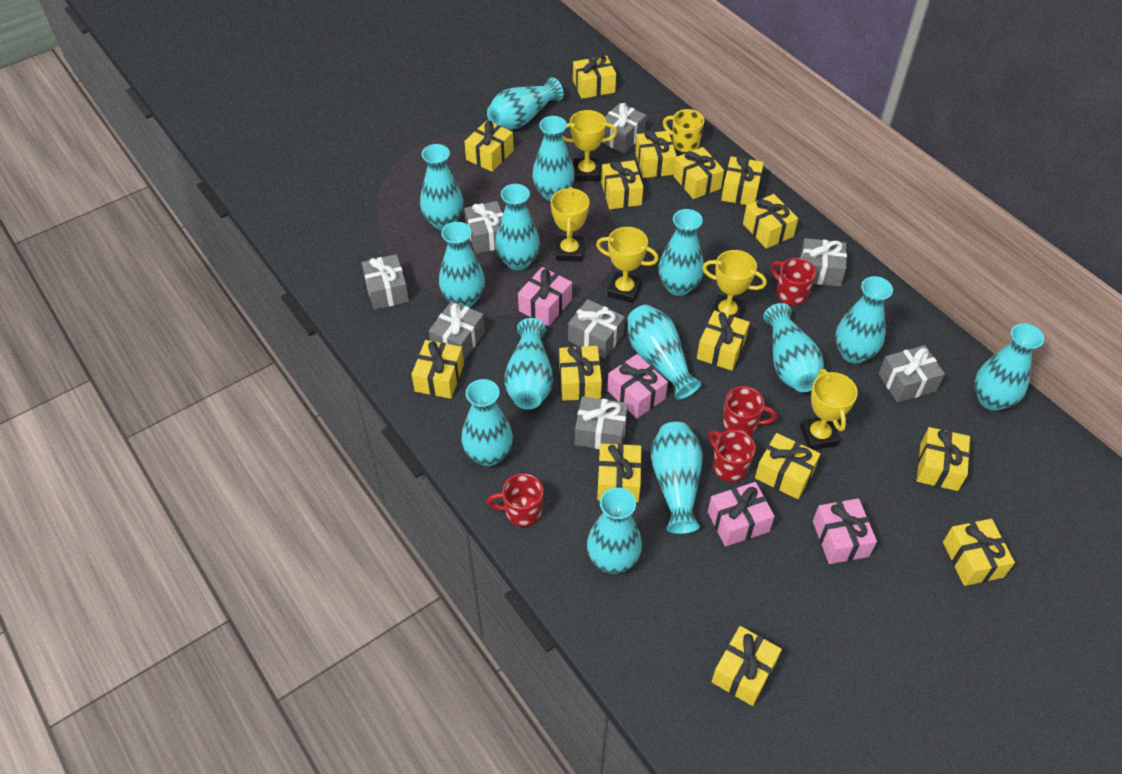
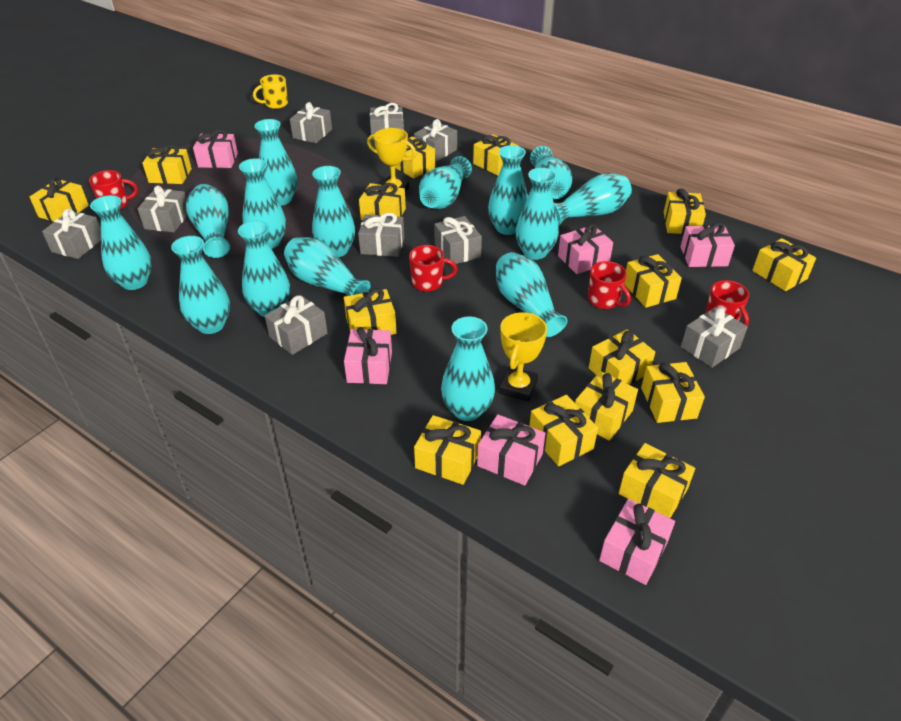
grey gift: 8 -> 9
pink gift: 4 -> 6
turquoise vase: 14 -> 15
yellow trophy: 5 -> 2

